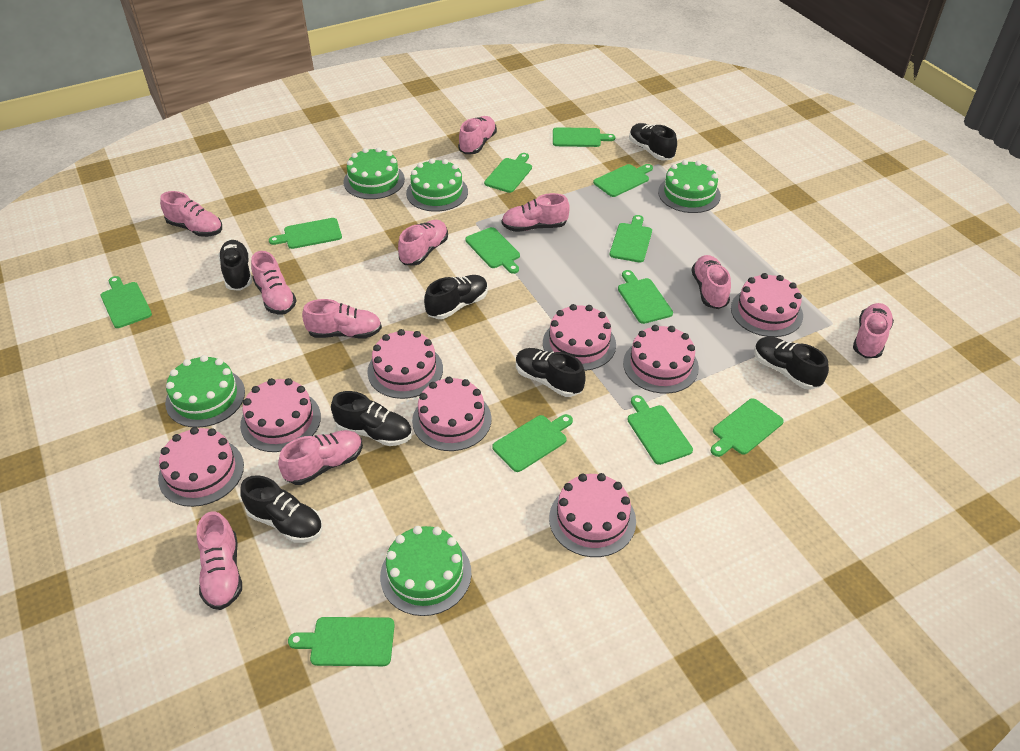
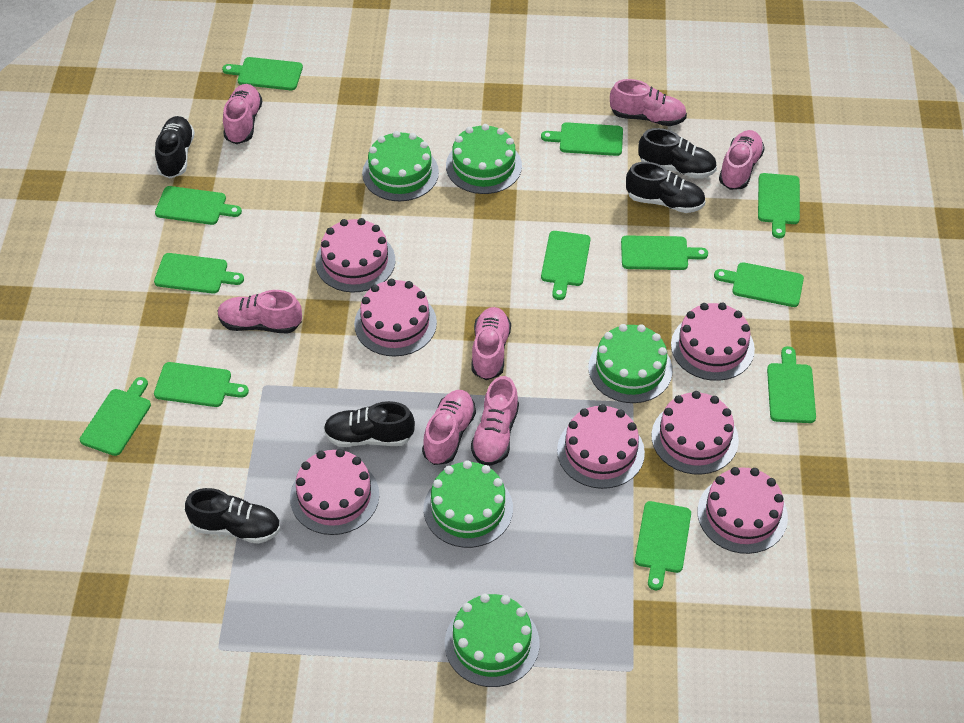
black shoe: 7 -> 5
pink cake: 8 -> 7
pink shoe: 10 -> 7

